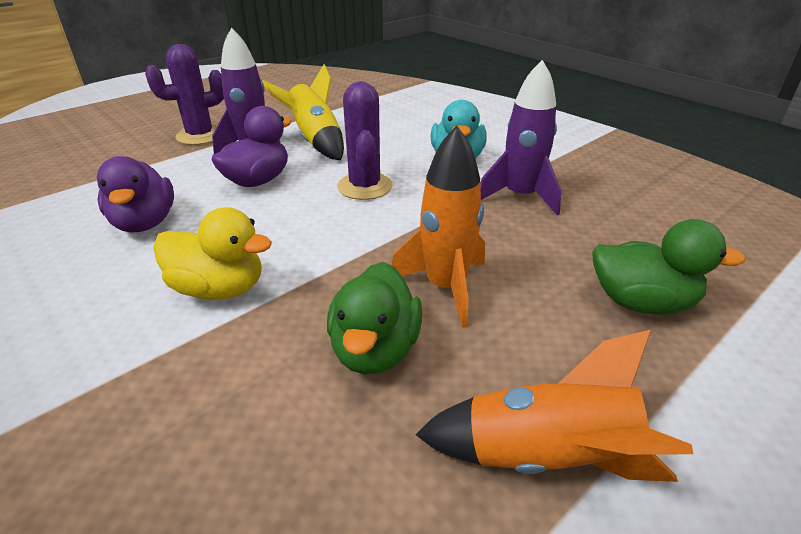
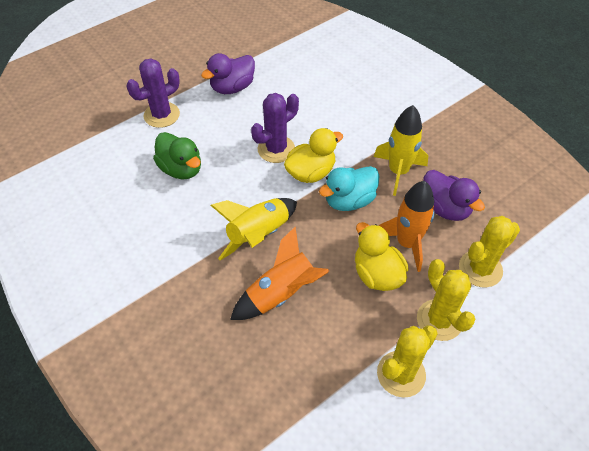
green duck: 2 -> 1
purple rocket: 2 -> 0
yellow cactus: 0 -> 3
yellow duck: 1 -> 2
yellow rocket: 1 -> 2

